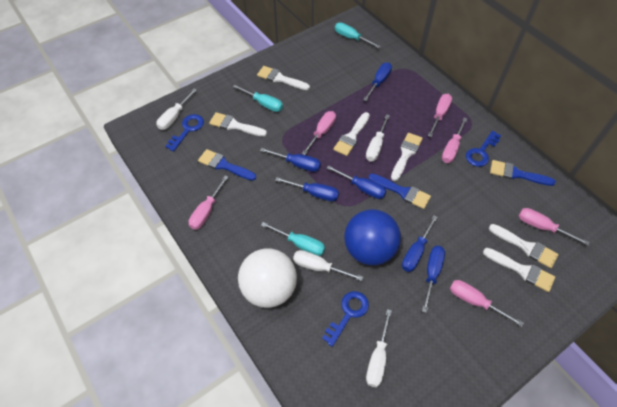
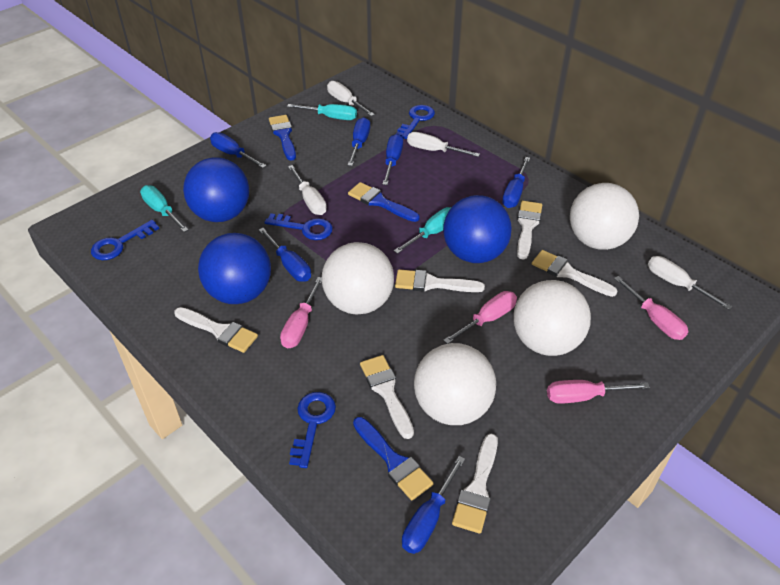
blue ball: 1 -> 3
blue key: 3 -> 4
pink screwdriver: 6 -> 4
white ball: 1 -> 4

